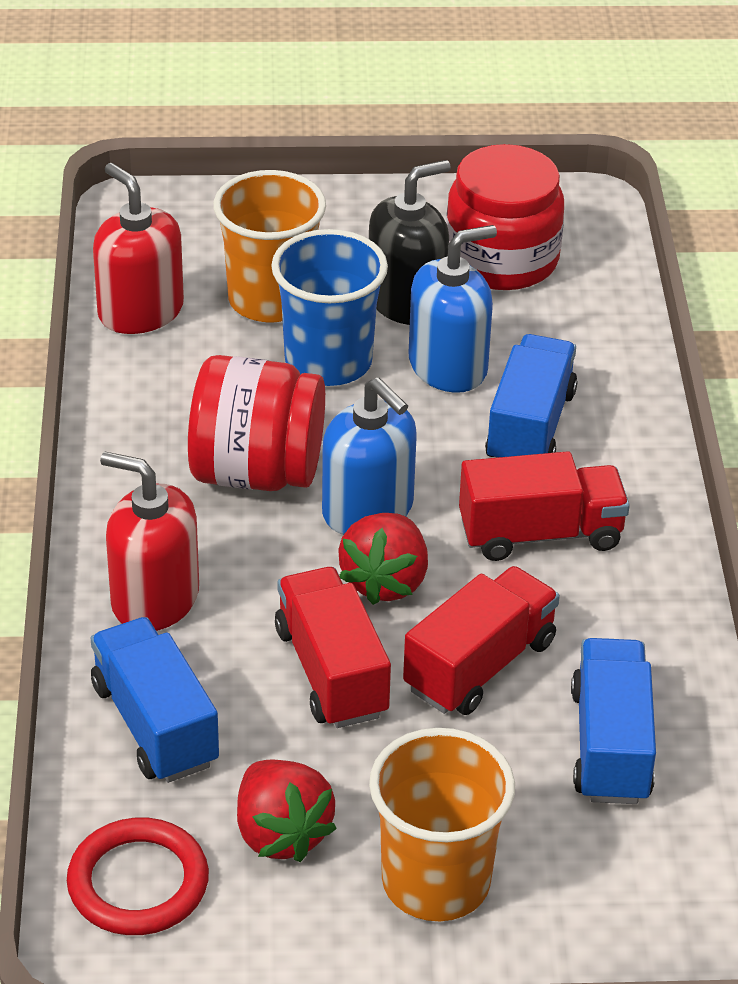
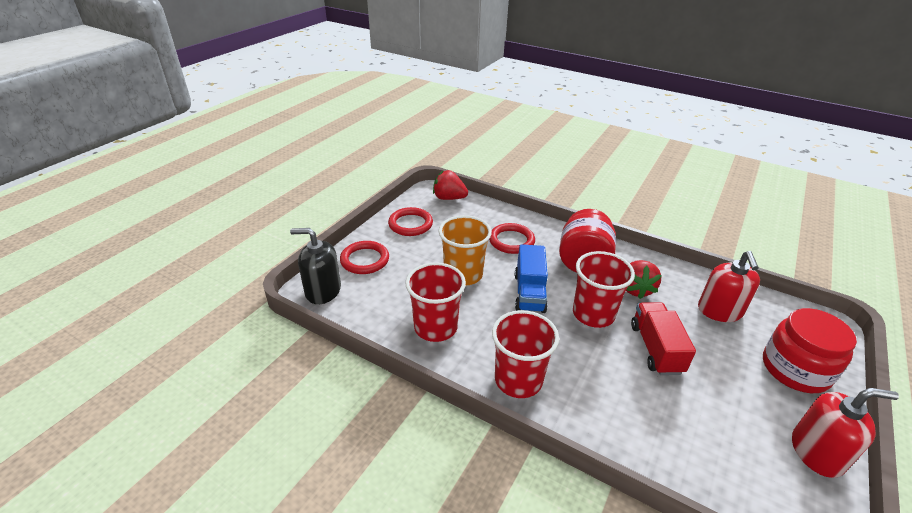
blue cup: 1 -> 0
blue soap dispenser: 2 -> 0
blue truck: 3 -> 1
orange cup: 2 -> 1
red cup: 0 -> 3
red ring: 1 -> 3
red truck: 3 -> 1

